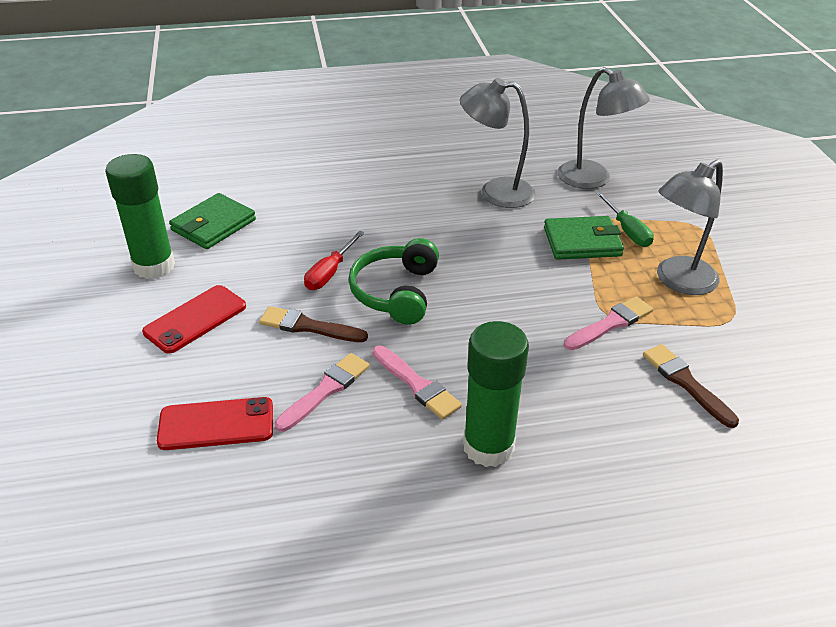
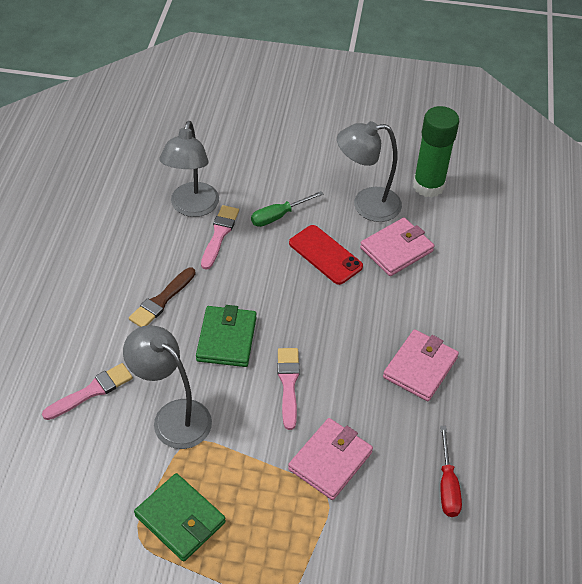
brown brush: 2 -> 1
green glue stick: 2 -> 1
green headphones: 1 -> 0
pink wallet: 0 -> 3
red phone: 2 -> 1

